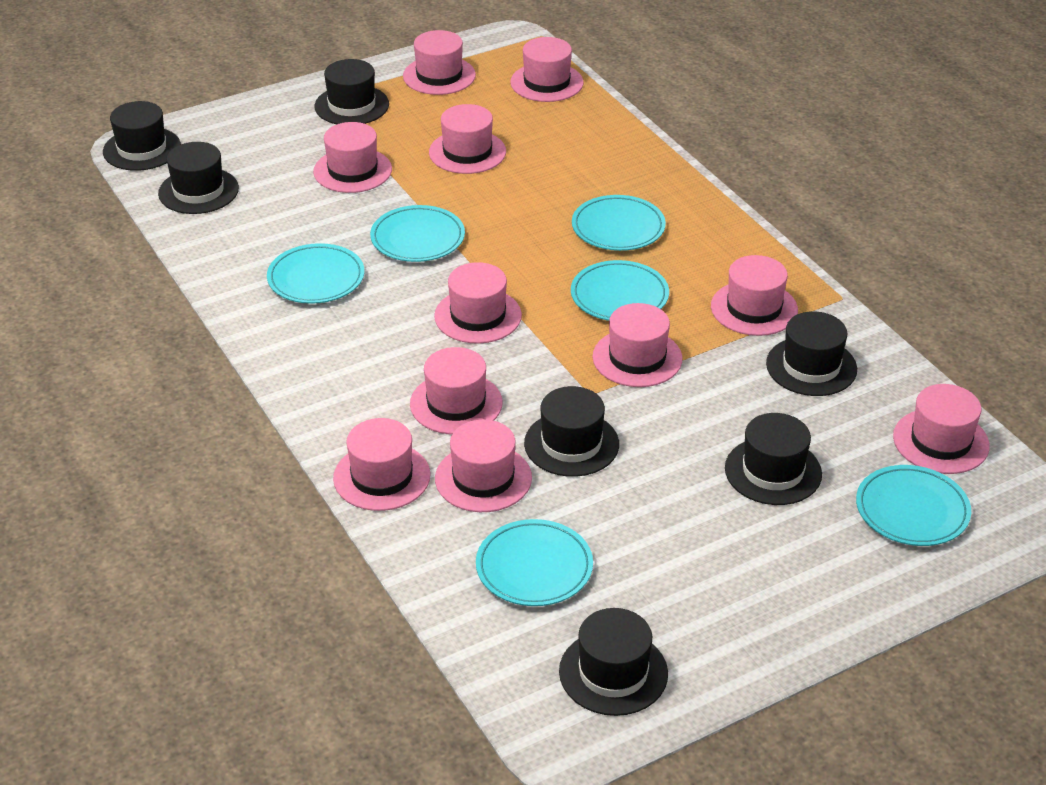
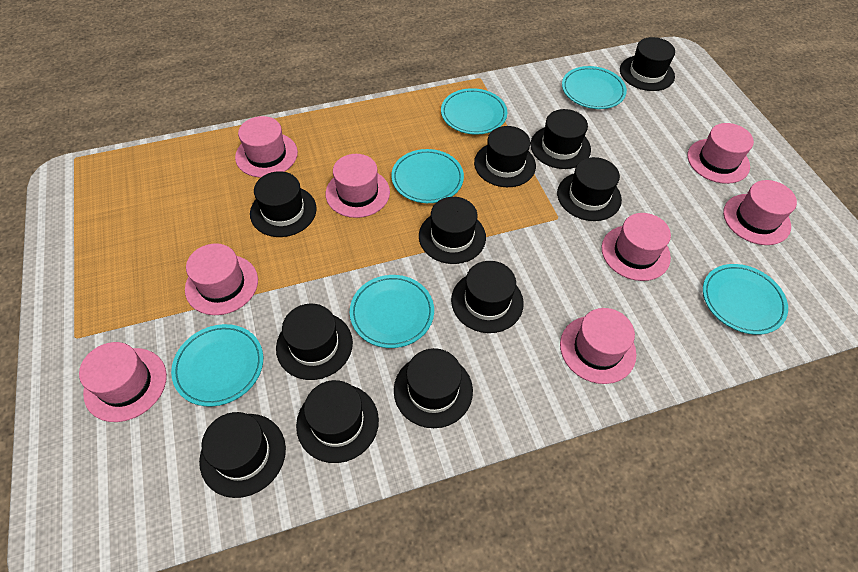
black hat: 7 -> 11
pink hat: 11 -> 8

